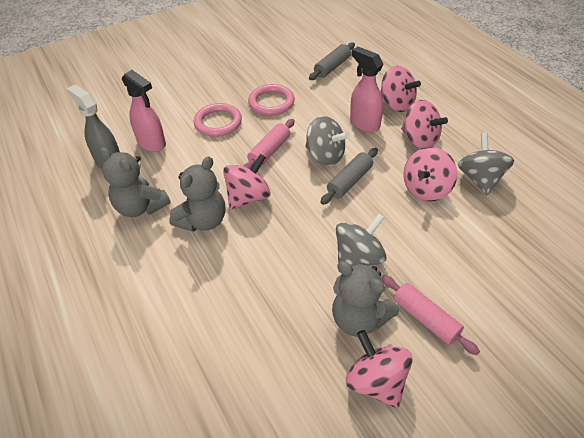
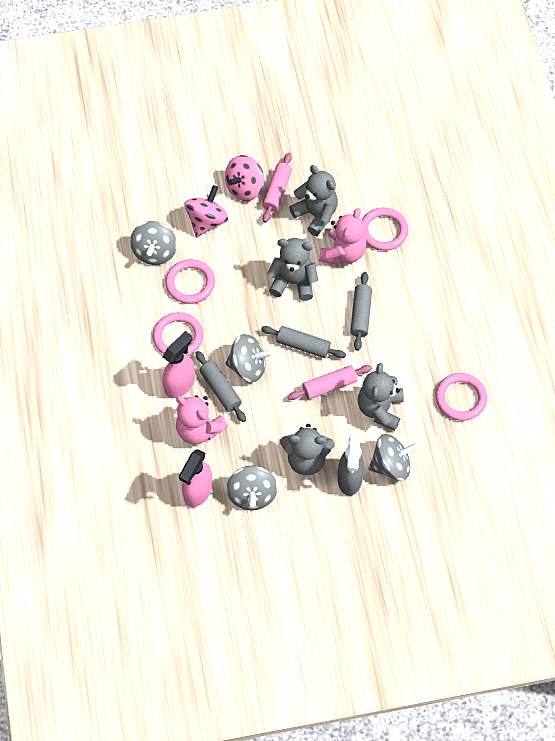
grey rolling pin: 2 -> 3
grey spinning top: 3 -> 4
grey teddy bear: 3 -> 4
pink ring: 2 -> 4
pink spinning top: 5 -> 2
pink teddy bear: 0 -> 2

